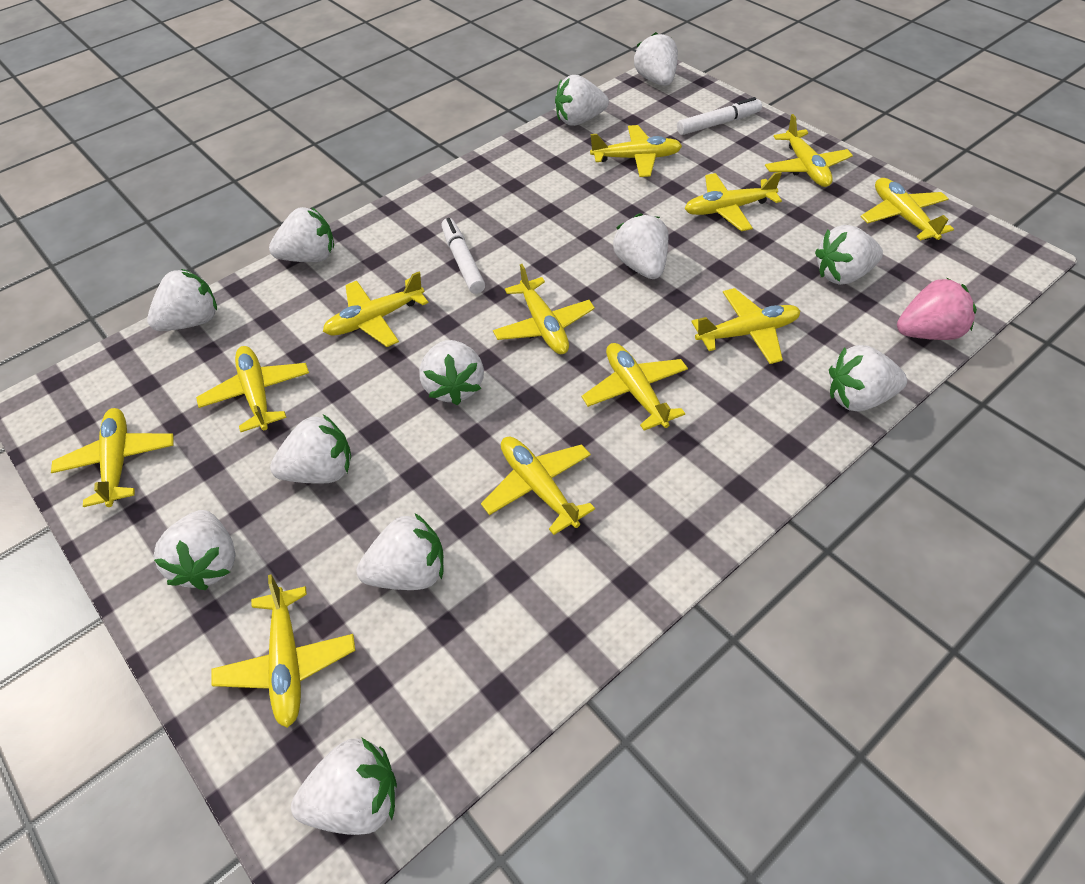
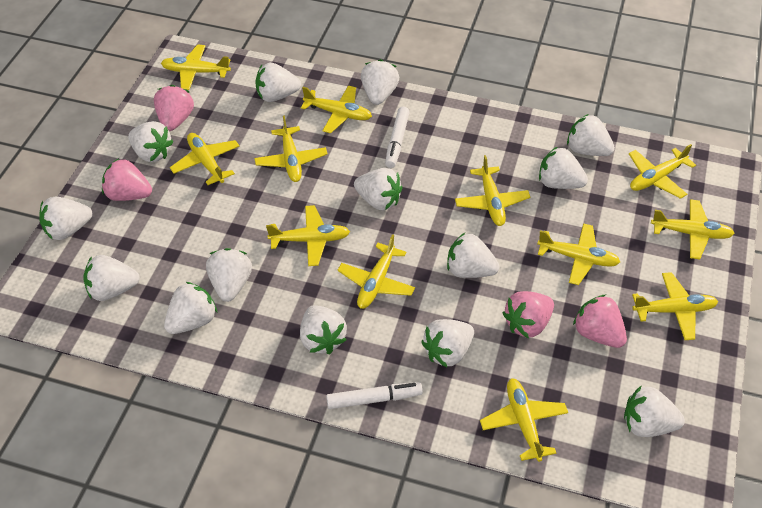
pink strawberry: 1 -> 4
white strawberry: 12 -> 14

